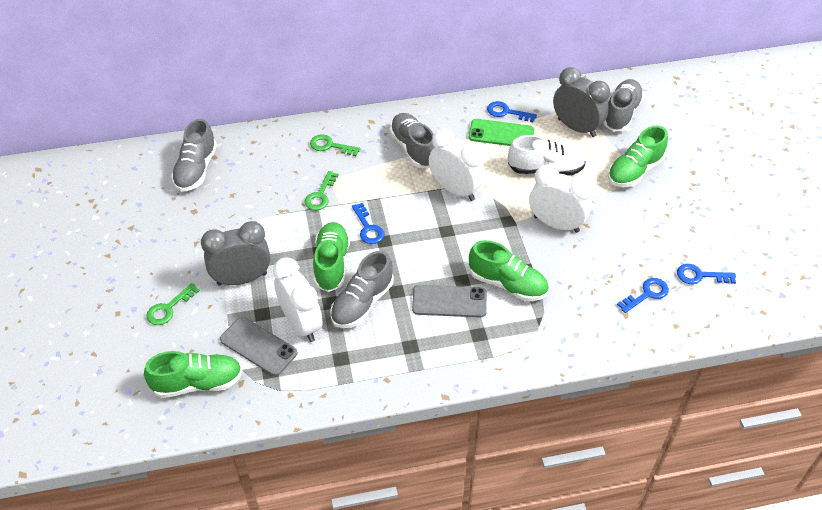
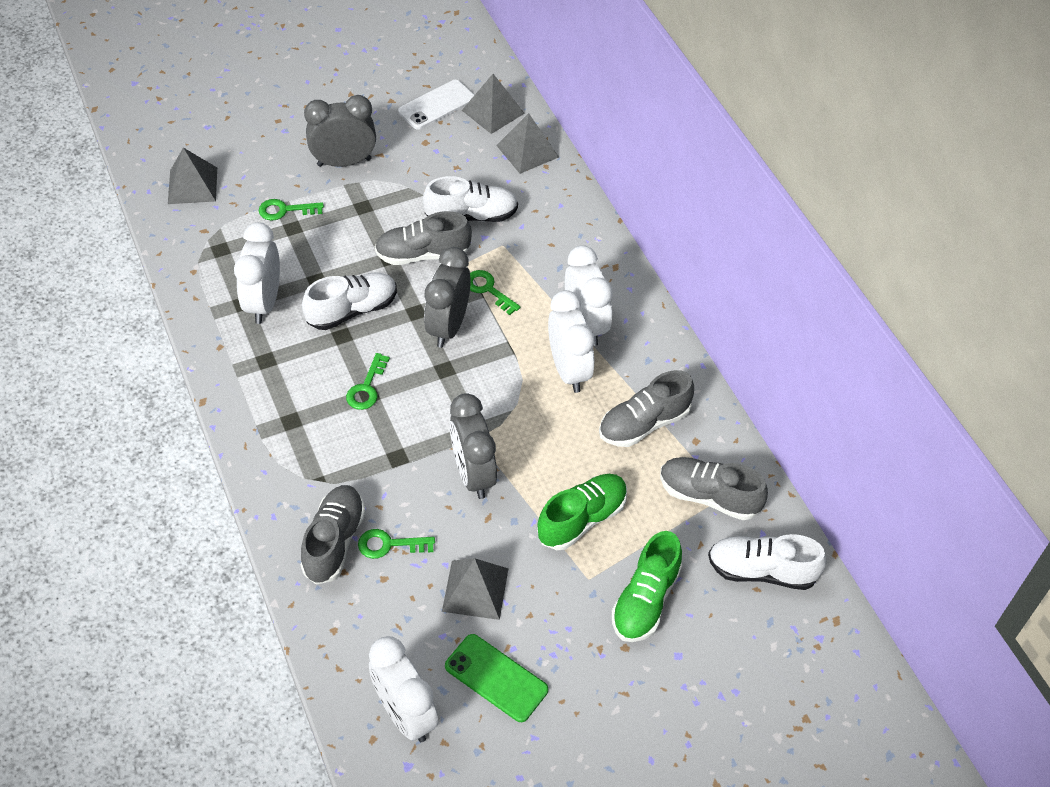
blue key: 4 -> 0
green key: 3 -> 4
green shoe: 4 -> 2
grey clock: 2 -> 3
grey phone: 2 -> 0
grey pyramid: 0 -> 4
white clock: 3 -> 4
white phone: 0 -> 1
white shoe: 1 -> 3

